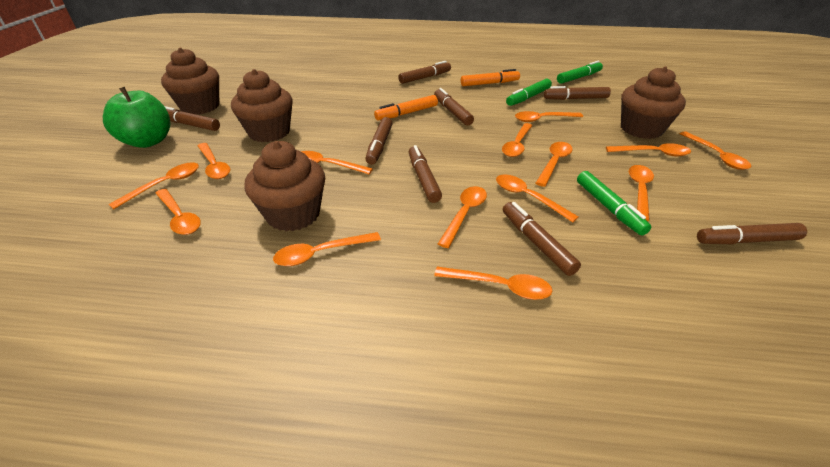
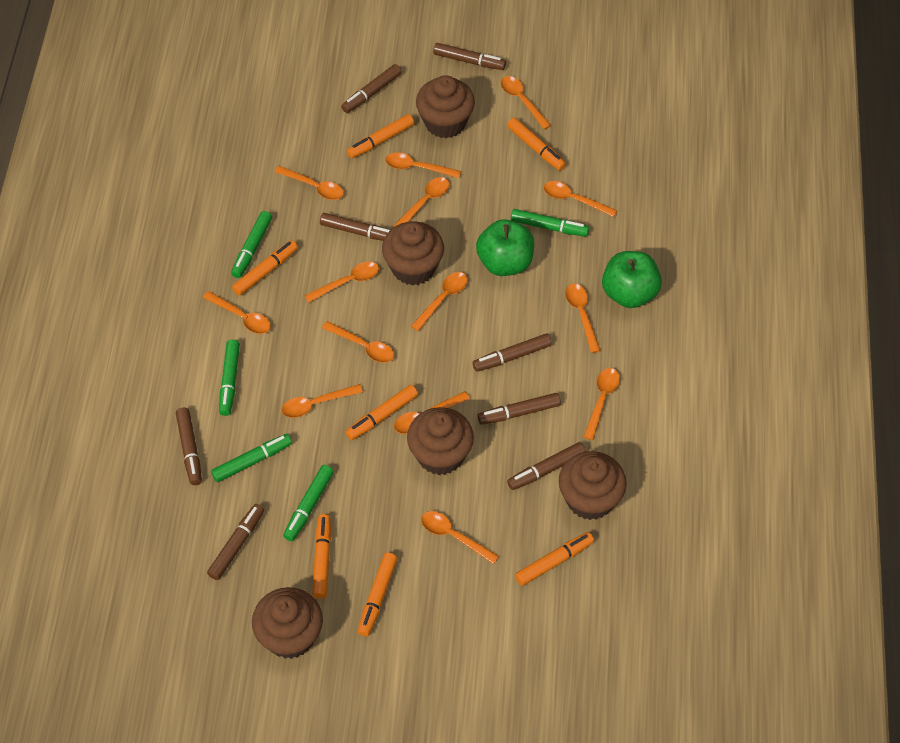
brown cupcake: 4 -> 5
green apple: 1 -> 2
green marker: 3 -> 5
orange marker: 2 -> 7

